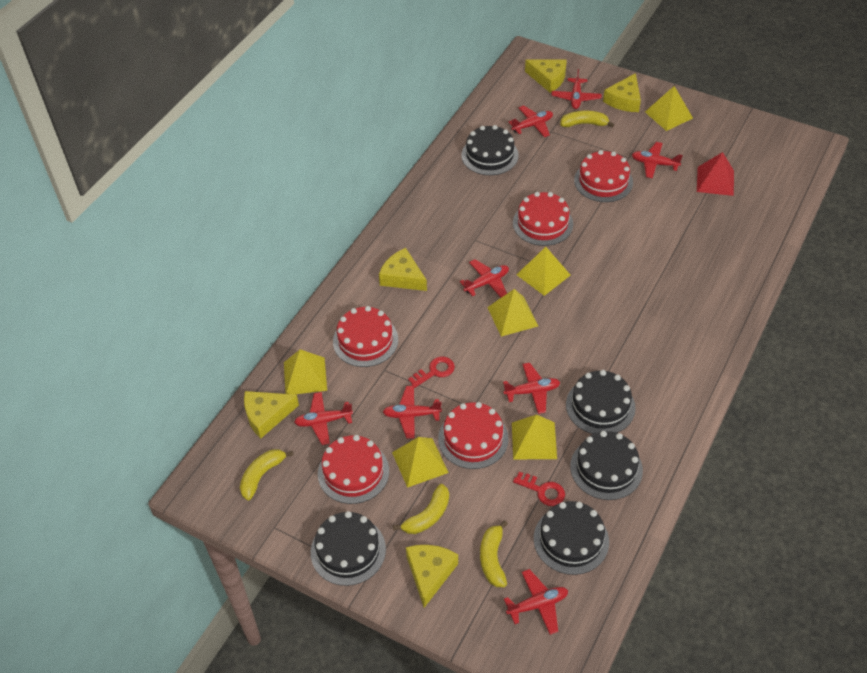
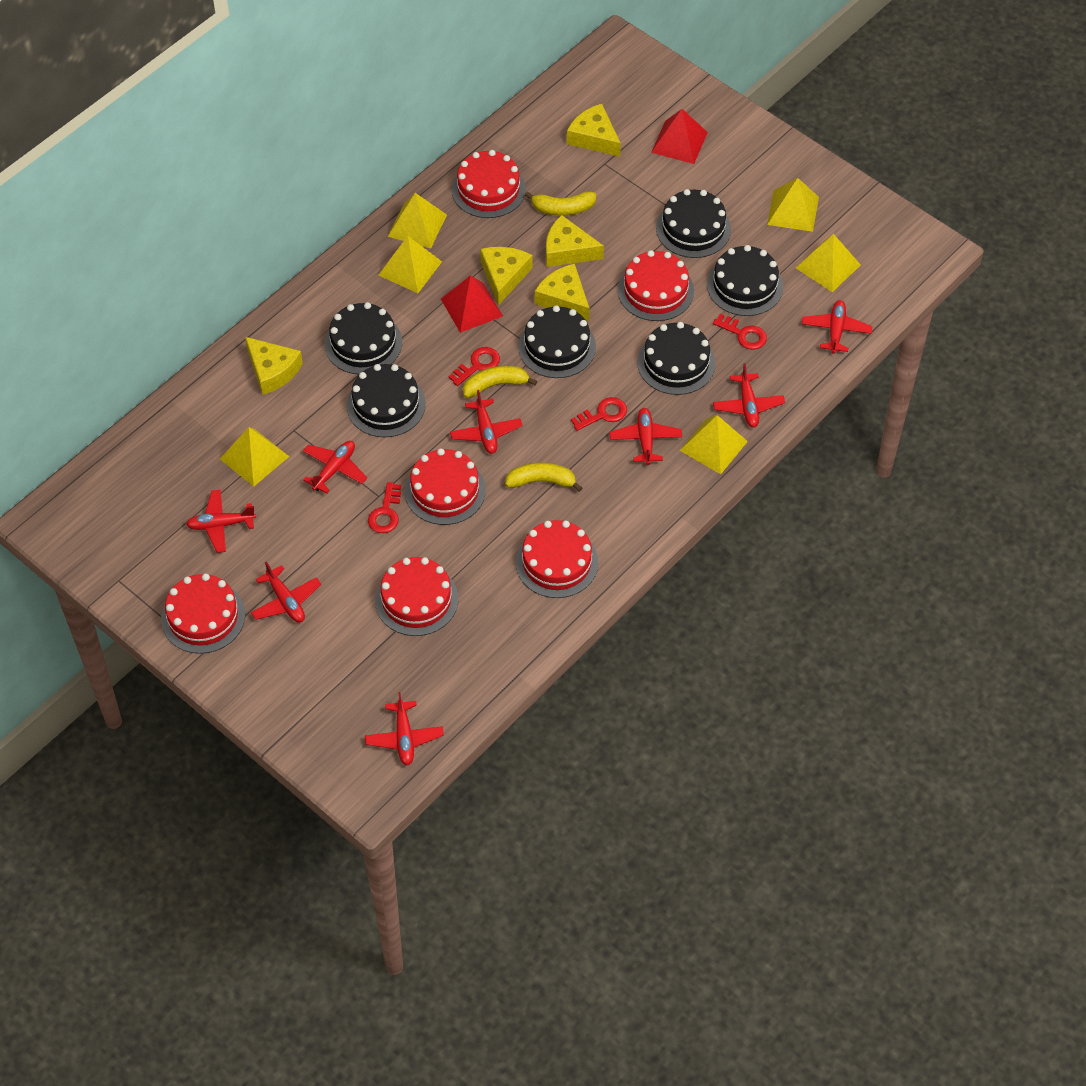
black cake: 5 -> 6
red cake: 5 -> 6
red key: 2 -> 4
red pyramid: 1 -> 2
yellow banana: 4 -> 3

